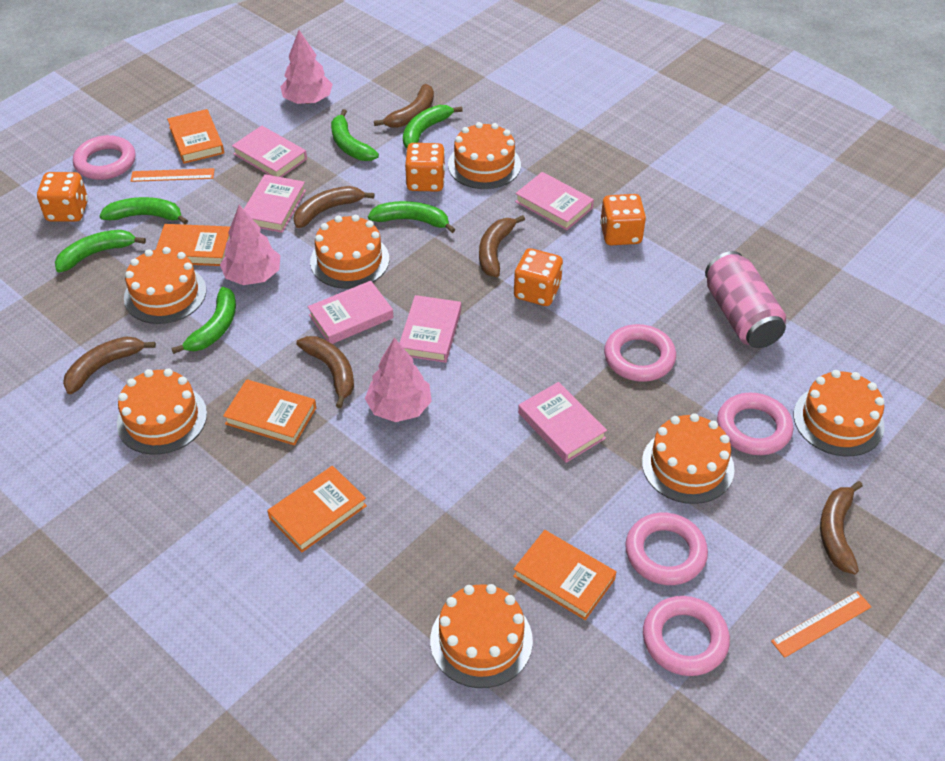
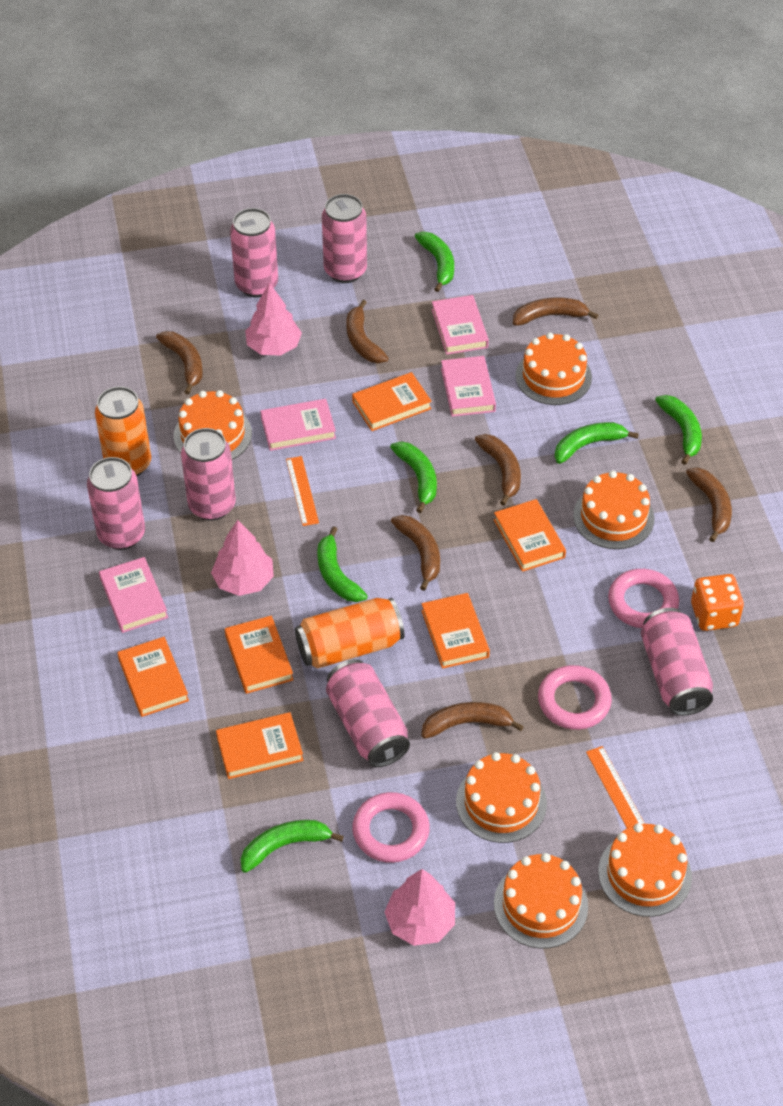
brown banana: 6 -> 7
orange book: 5 -> 6
orange cake: 7 -> 6
orange can: 0 -> 2
orange dice: 4 -> 1
pink book: 6 -> 4
pink can: 1 -> 6
pink ring: 5 -> 3

